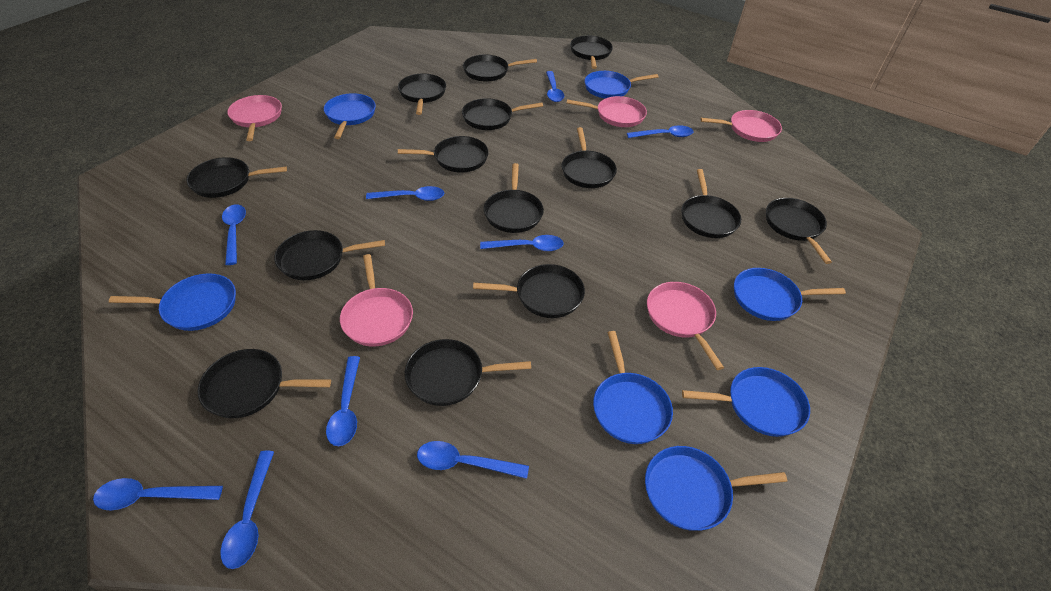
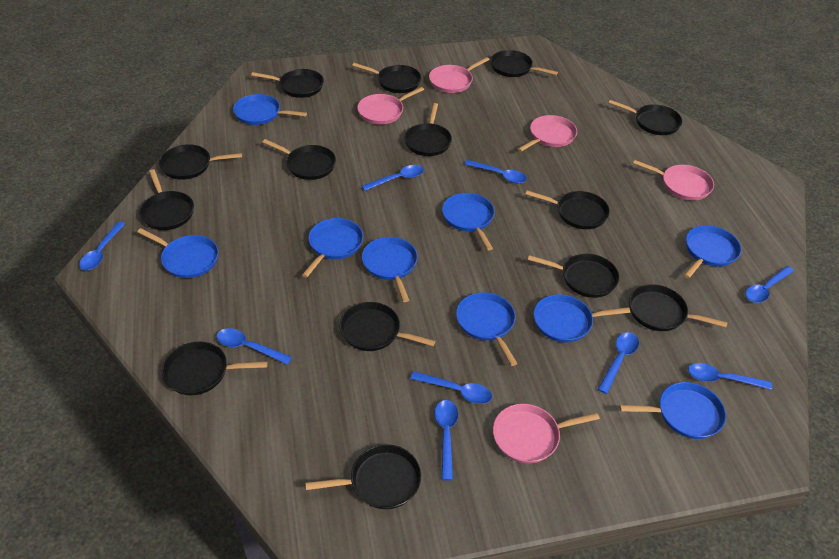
blue pan: 7 -> 9

